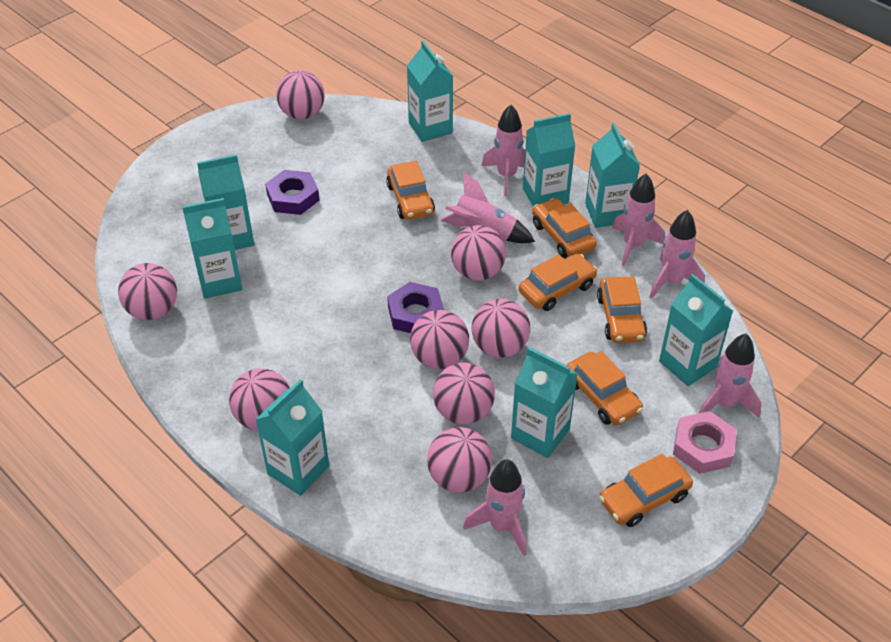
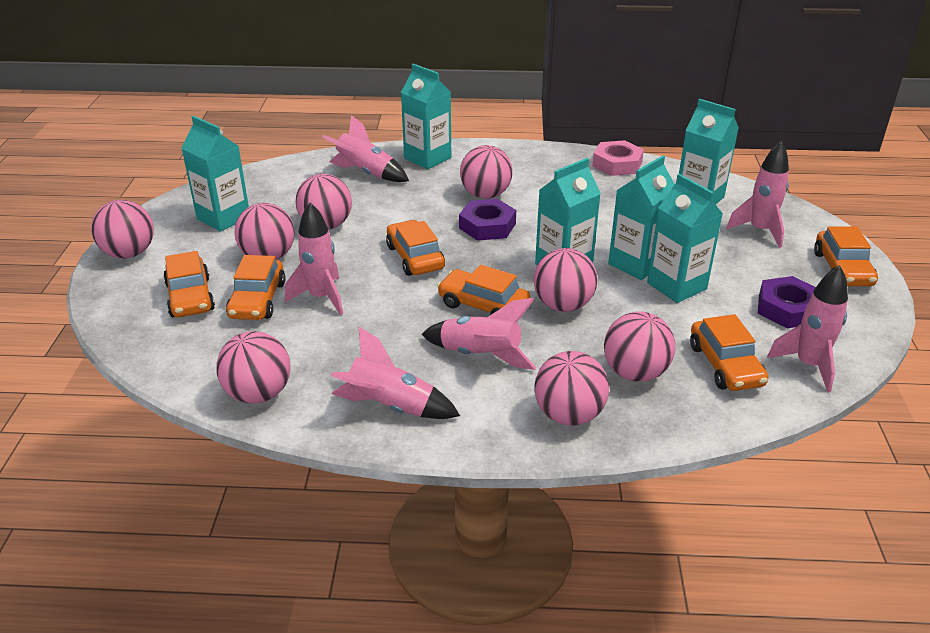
turquoise carton: 8 -> 6

